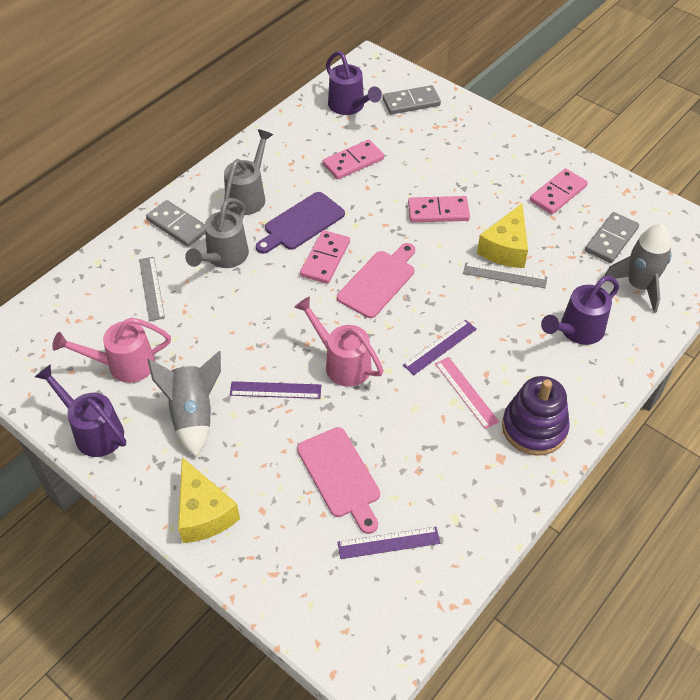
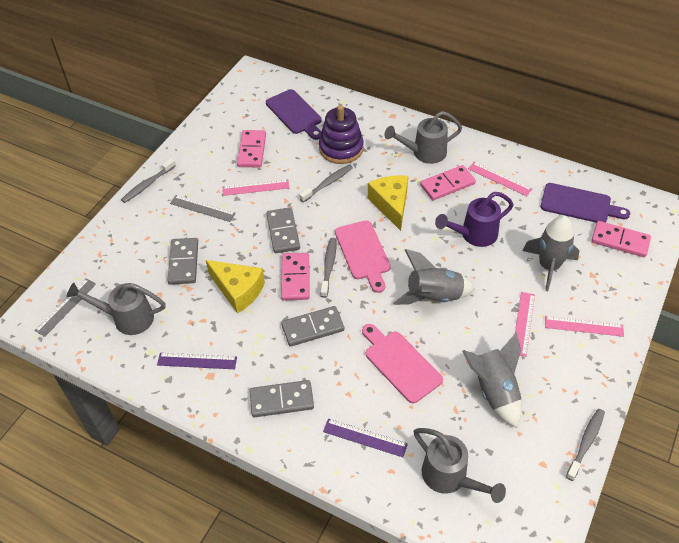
grey domino: 3 -> 4
grey rocket: 2 -> 3
grey toothbrush: 0 -> 4
grey watering can: 2 -> 3
pink ruler: 1 -> 4
pink watering can: 2 -> 0
purple cutting board: 1 -> 2
purple ruler: 3 -> 2
purple watering can: 3 -> 1

